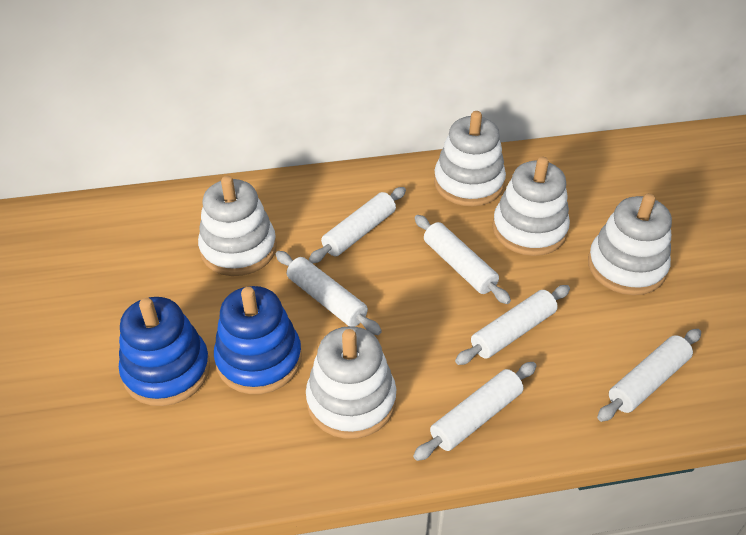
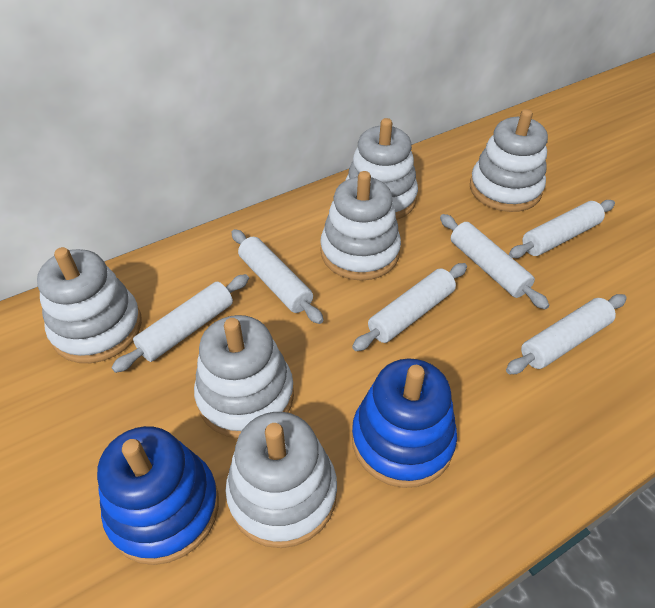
white stacking toy: 5 -> 6

